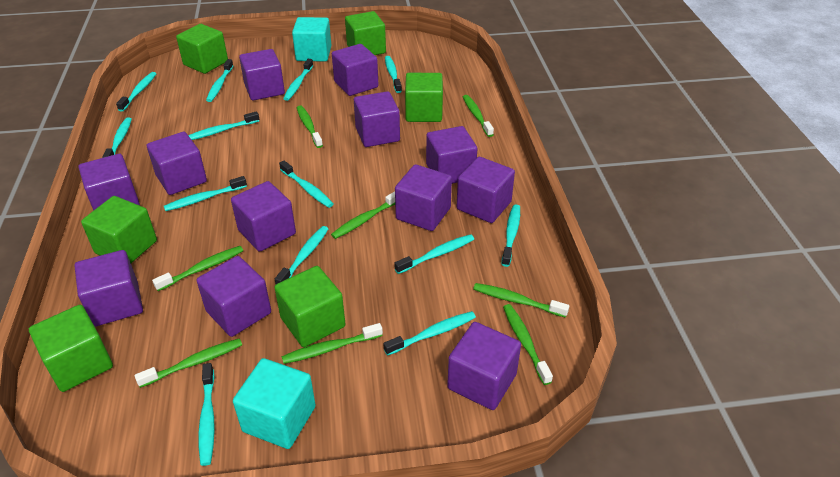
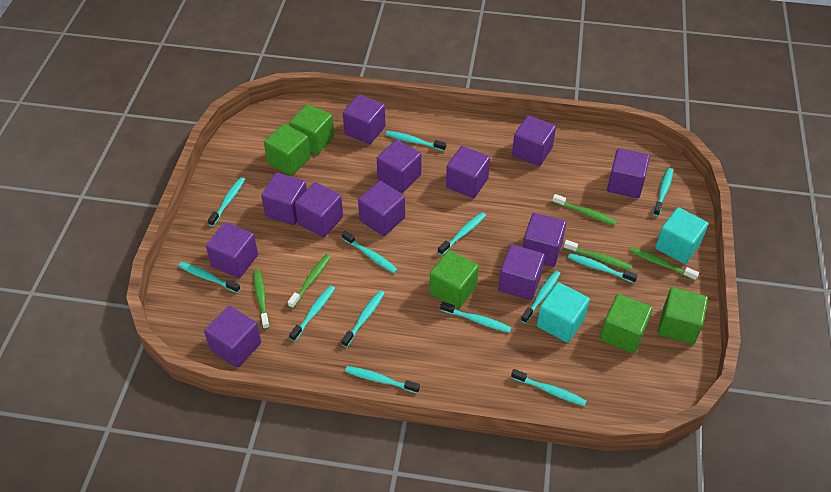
green cube: 6 -> 5
green toothbrush: 8 -> 5

